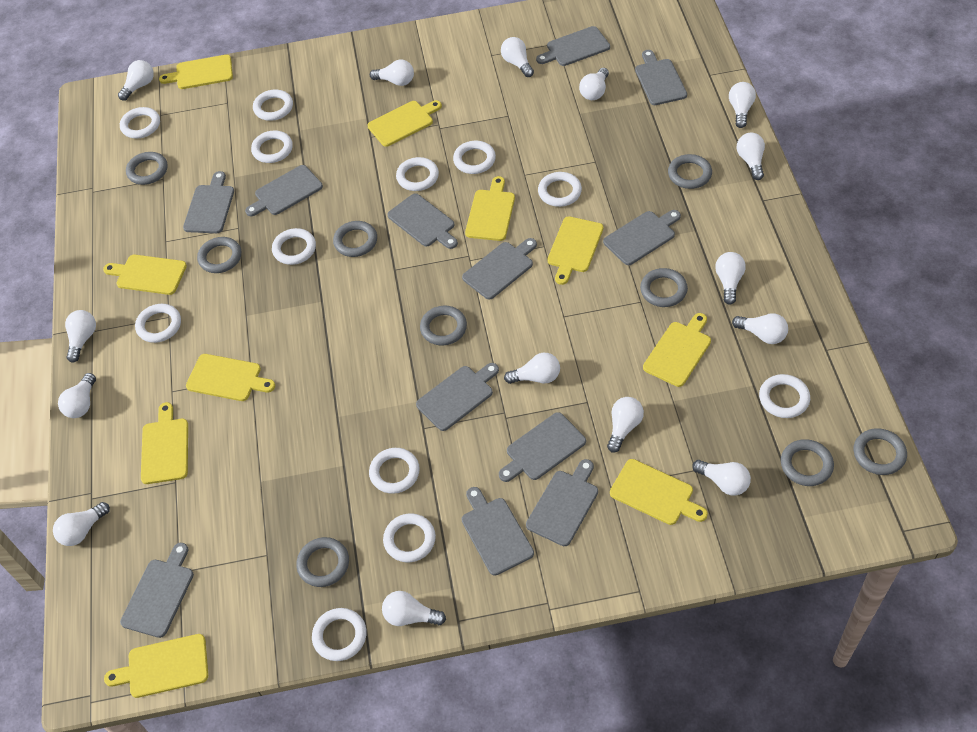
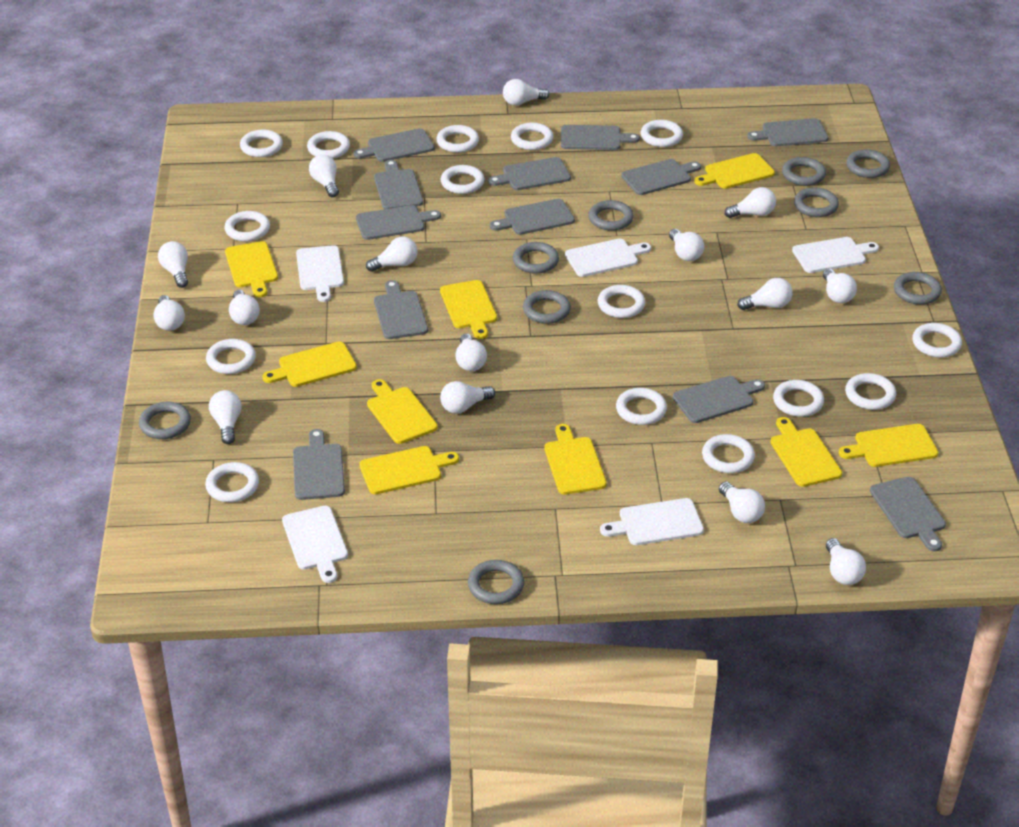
white cutting board: 0 -> 5
white ring: 12 -> 15
yellow cutting board: 10 -> 9

